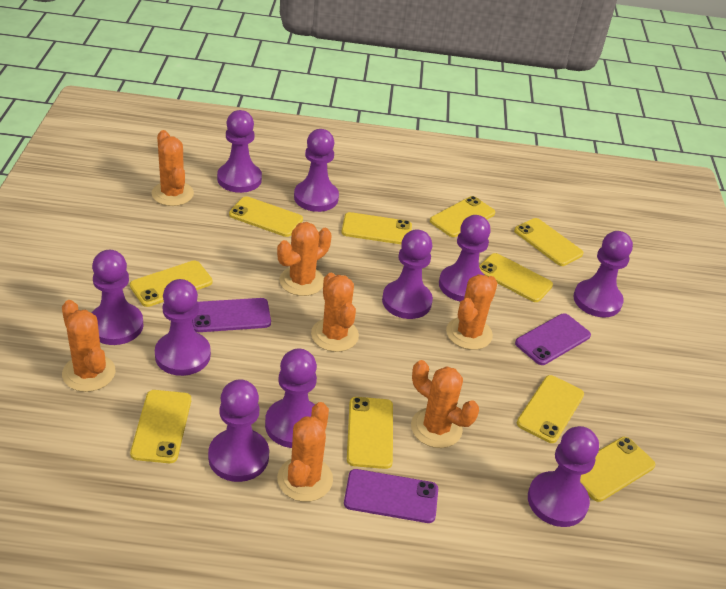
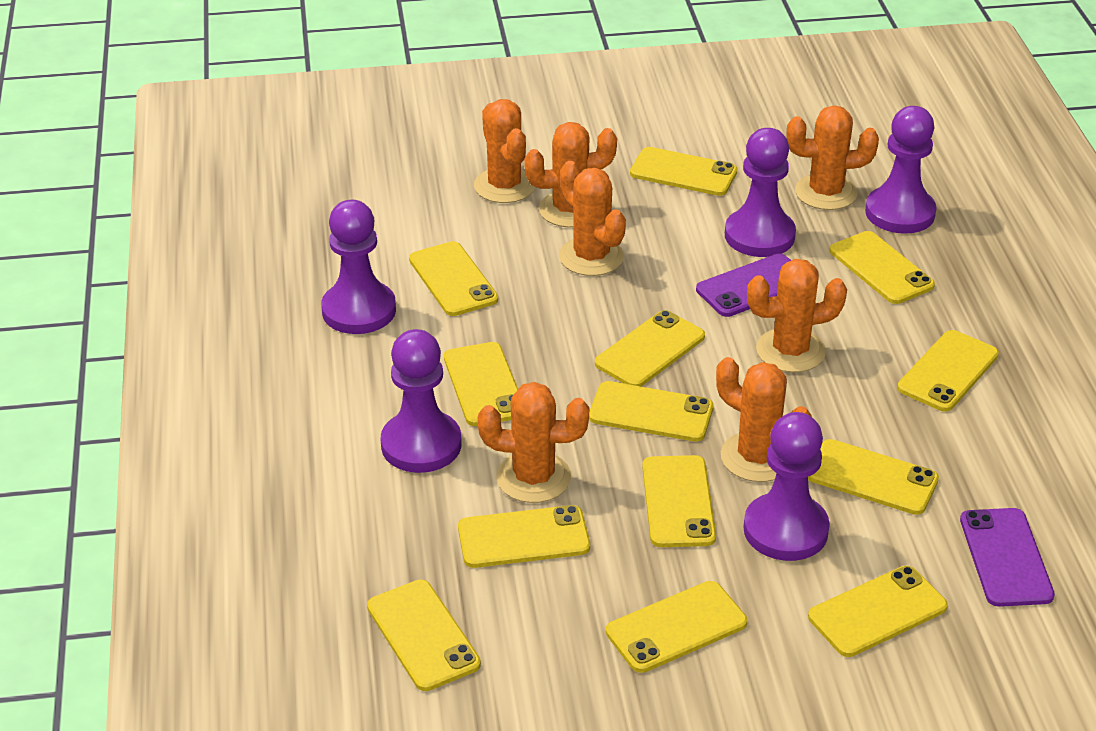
purple pawn: 10 -> 5
purple phone: 3 -> 2
yellow phone: 10 -> 13

